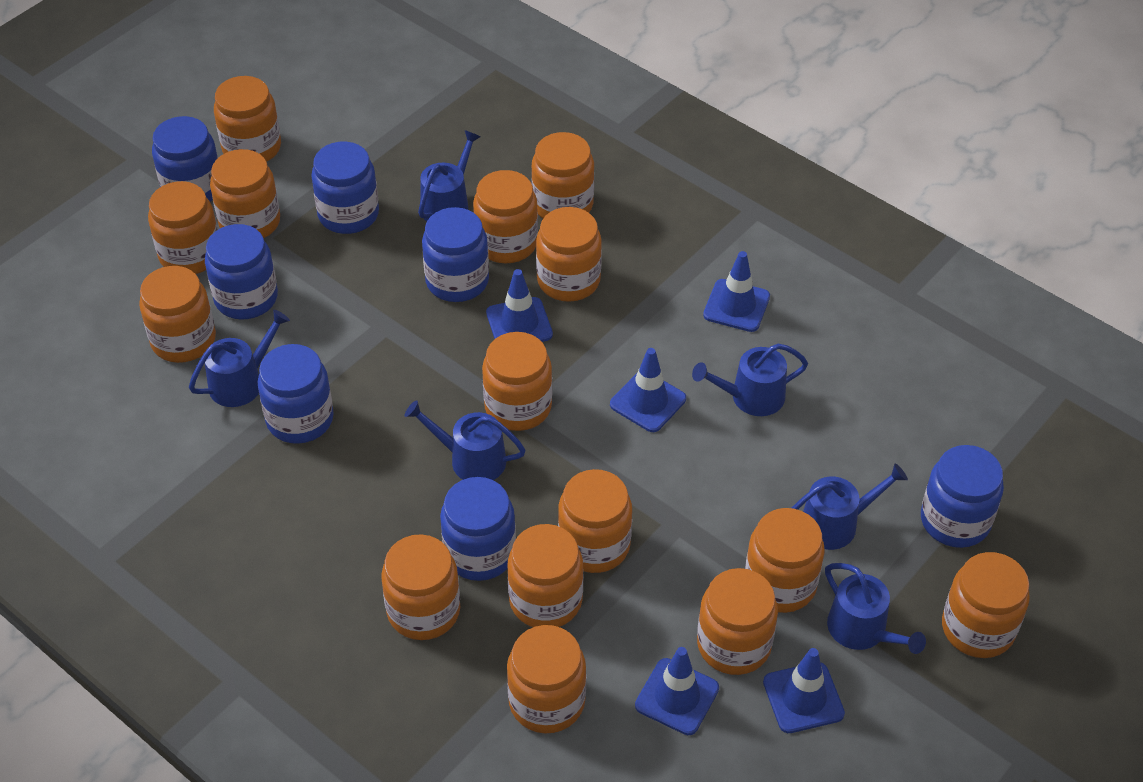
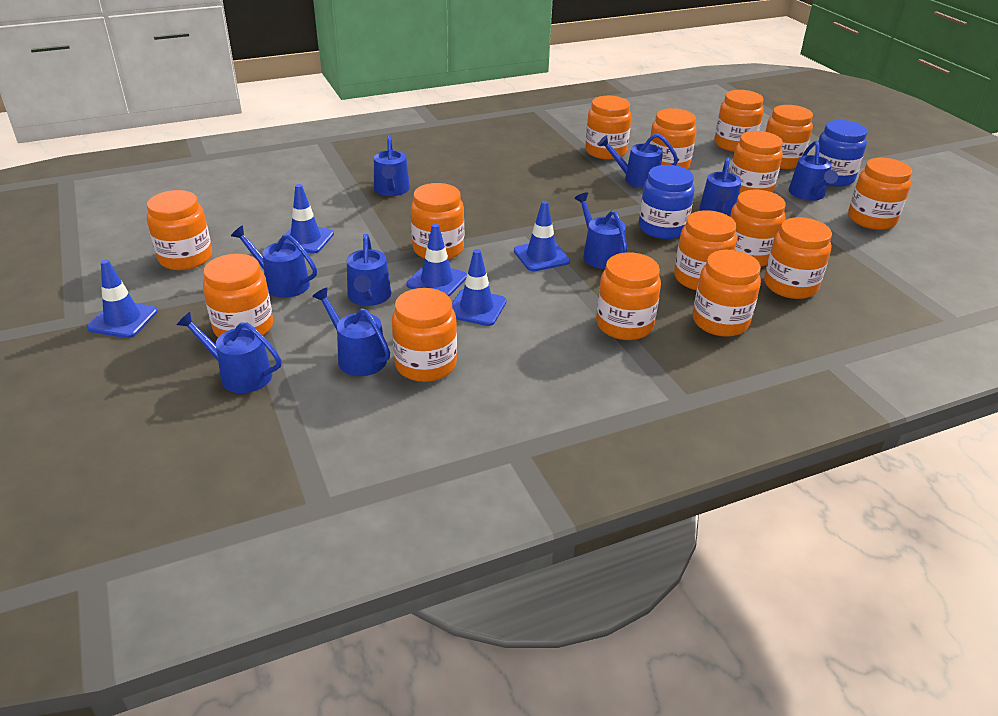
blue jar: 7 -> 2
blue watering can: 6 -> 9

